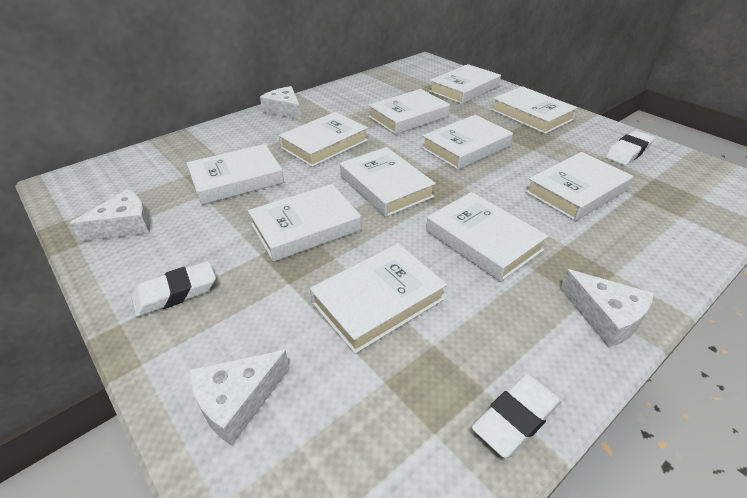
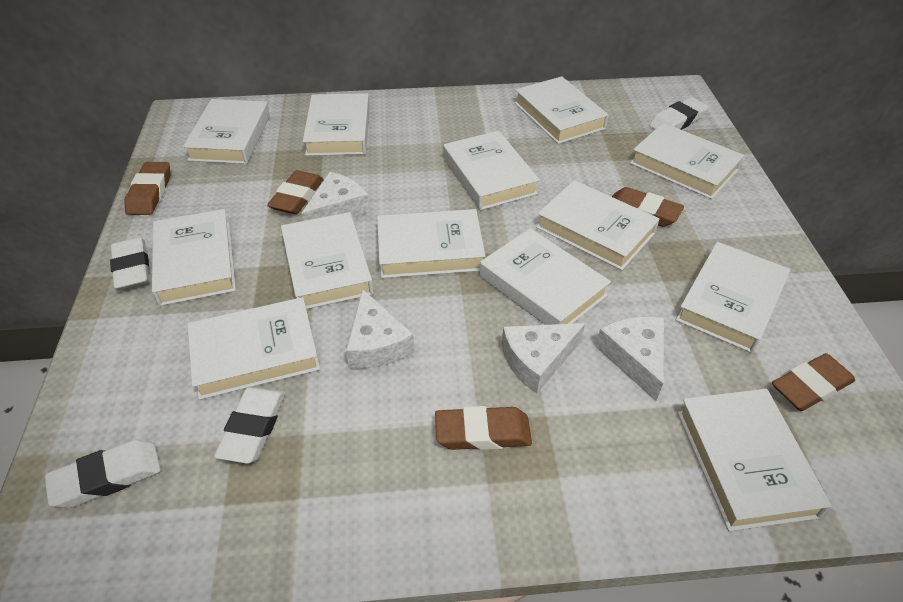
brown eraser: 0 -> 5
white book: 11 -> 13
white eraser: 3 -> 4

